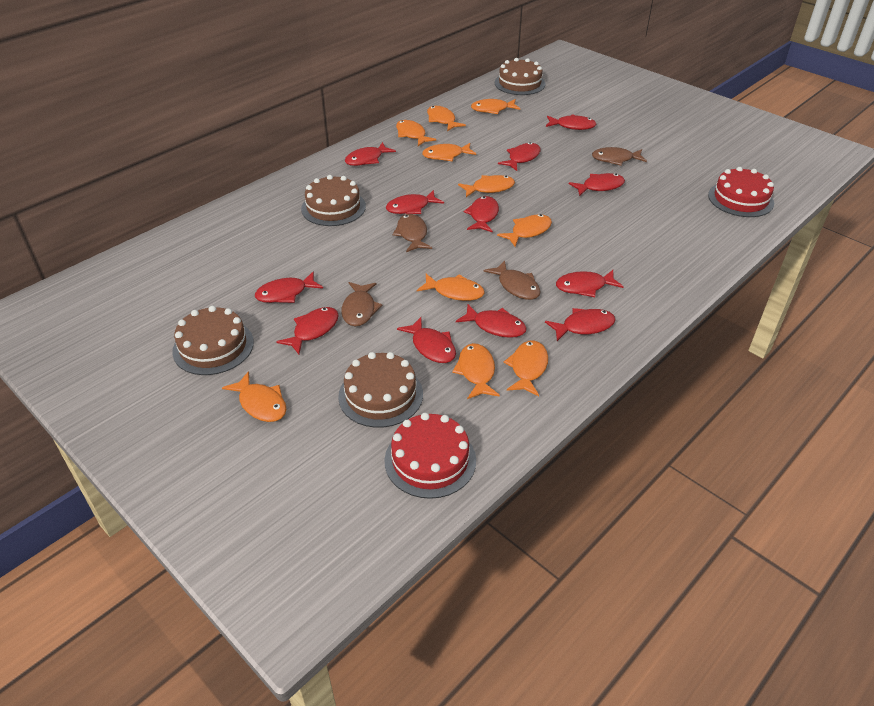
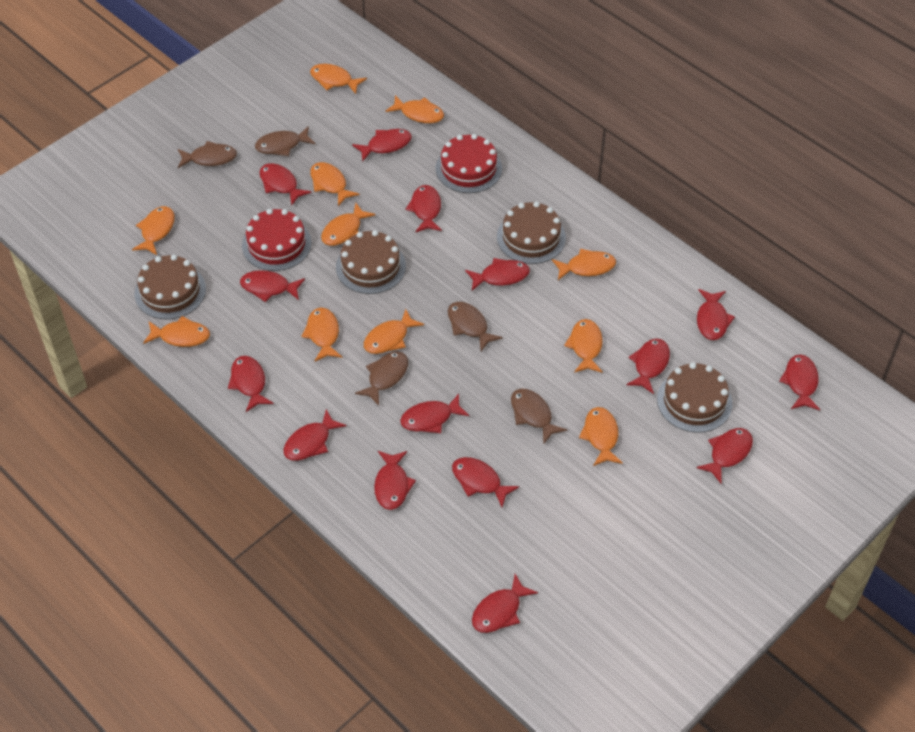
brown fish: 4 -> 5
orange fish: 10 -> 11
red fish: 12 -> 15

